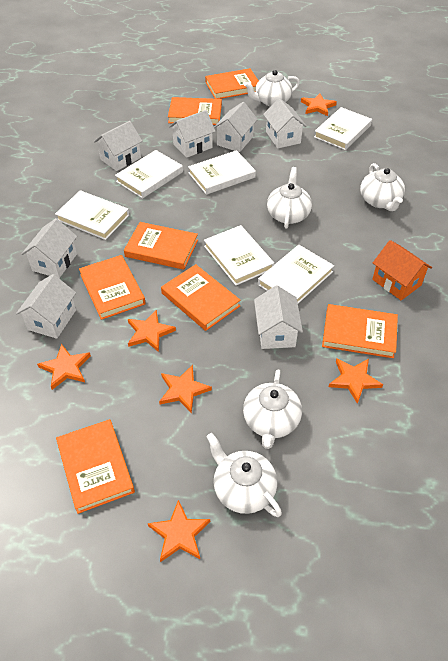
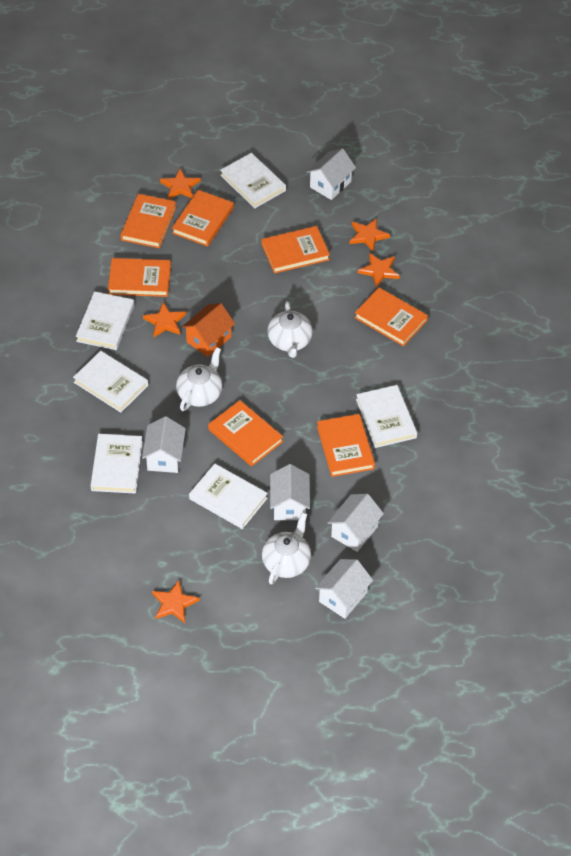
orange star: 6 -> 5
white house: 7 -> 5
white teapot: 5 -> 3

